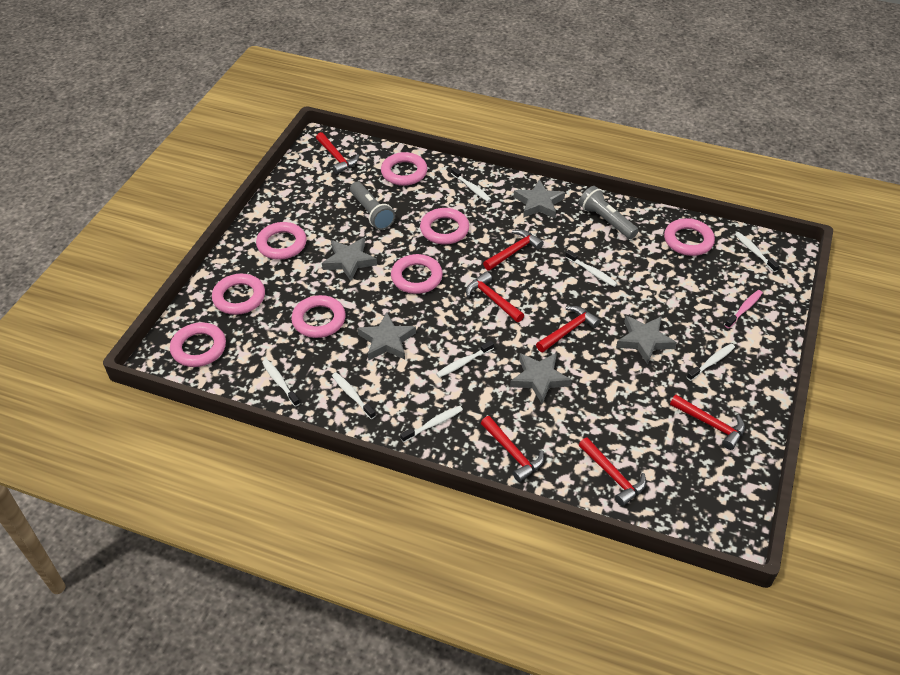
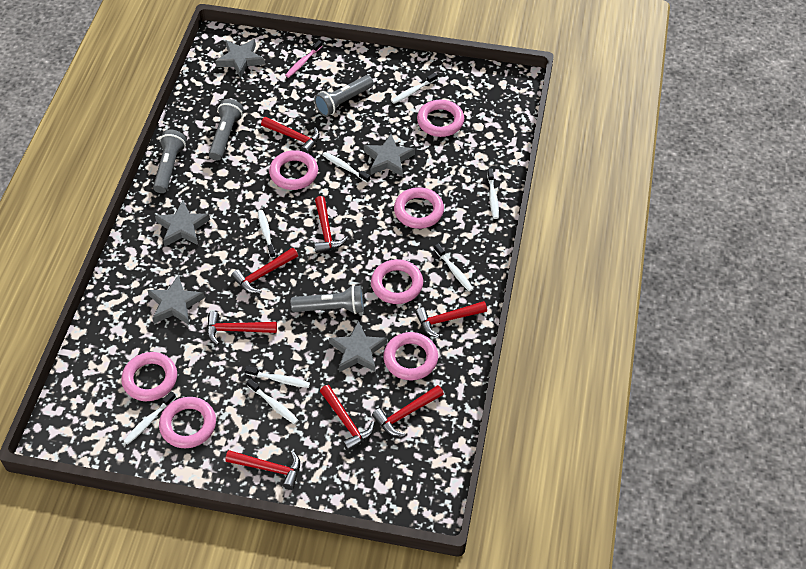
grey flashlight: 2 -> 4
pink ring: 8 -> 7
red hammer: 7 -> 8

